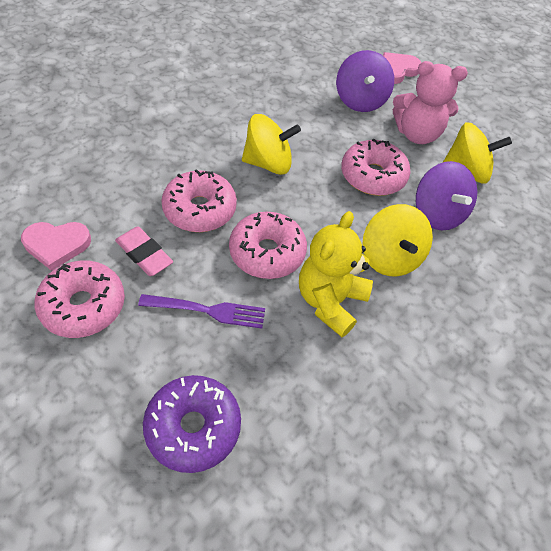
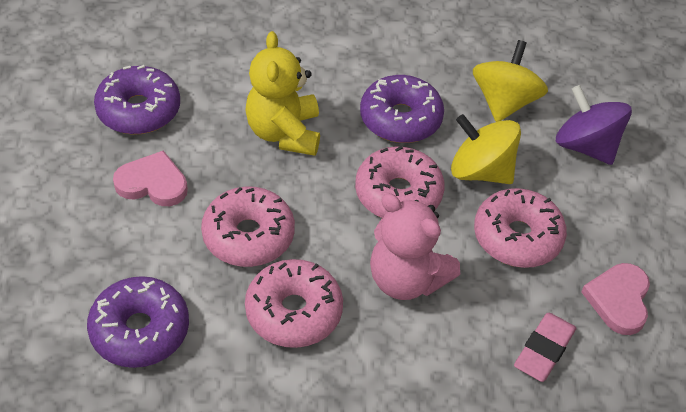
purple donut: 1 -> 3
purple fork: 1 -> 0
purple spinning top: 2 -> 1
yellow spinning top: 3 -> 2

